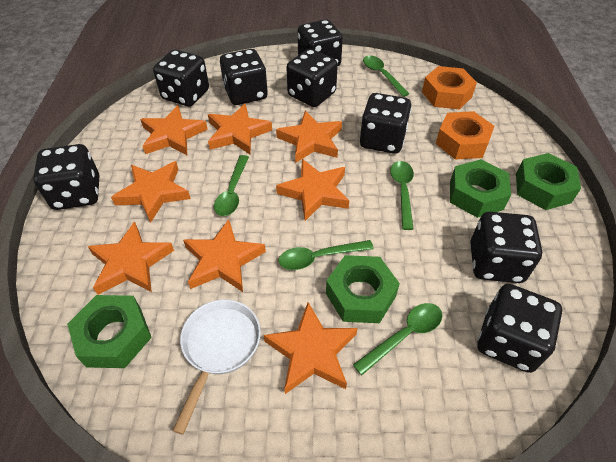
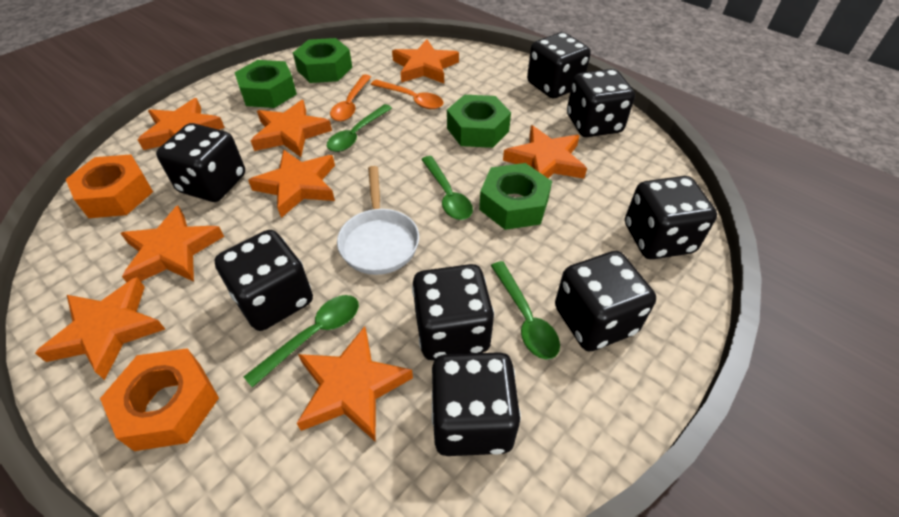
green spoon: 5 -> 4
orange spoon: 0 -> 2

